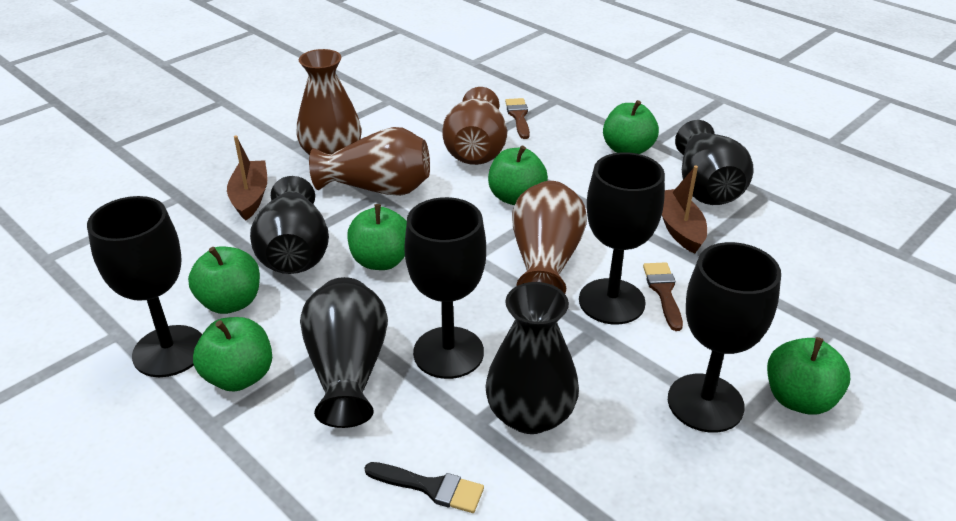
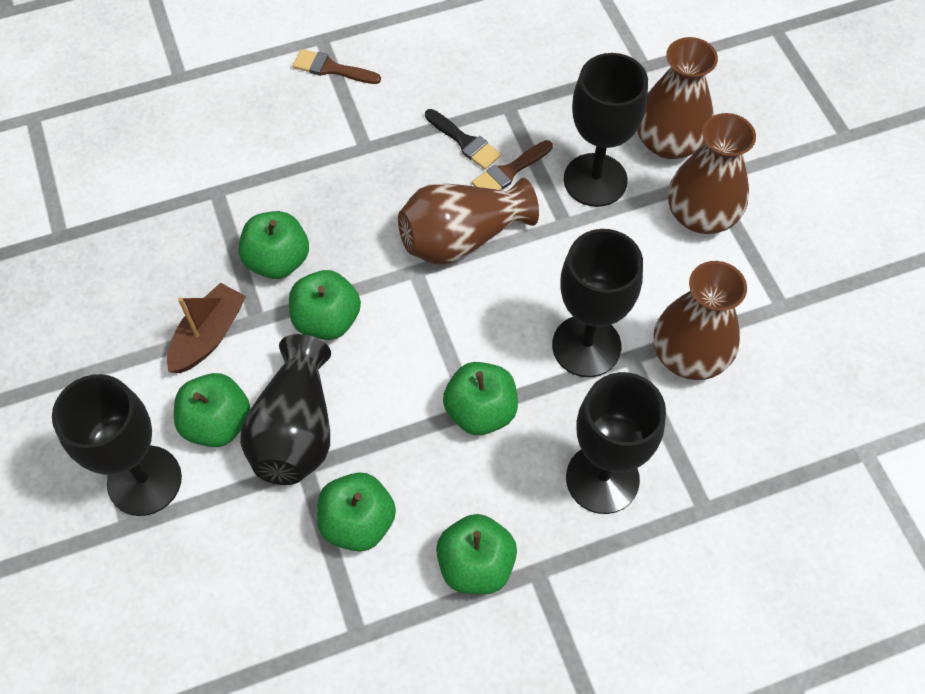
black vase: 4 -> 1
brown boat: 2 -> 1

